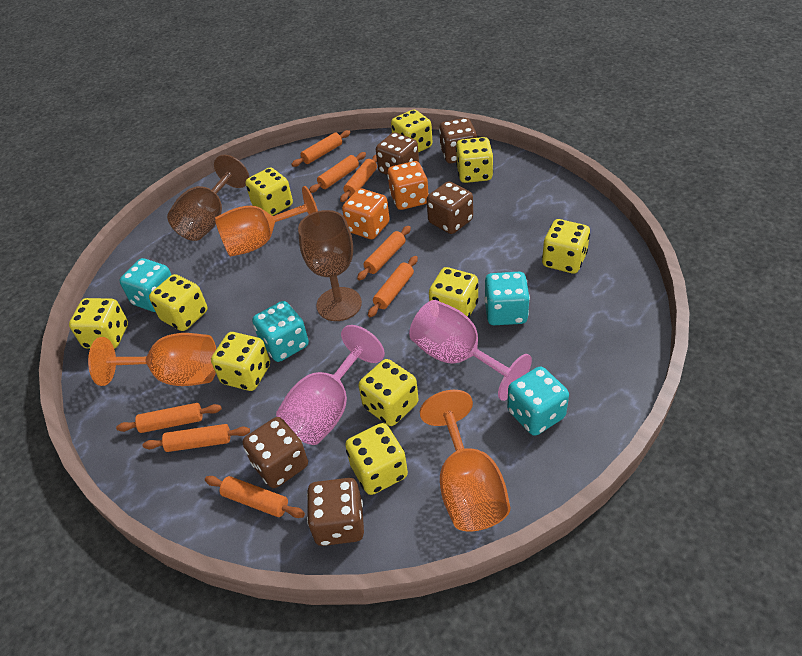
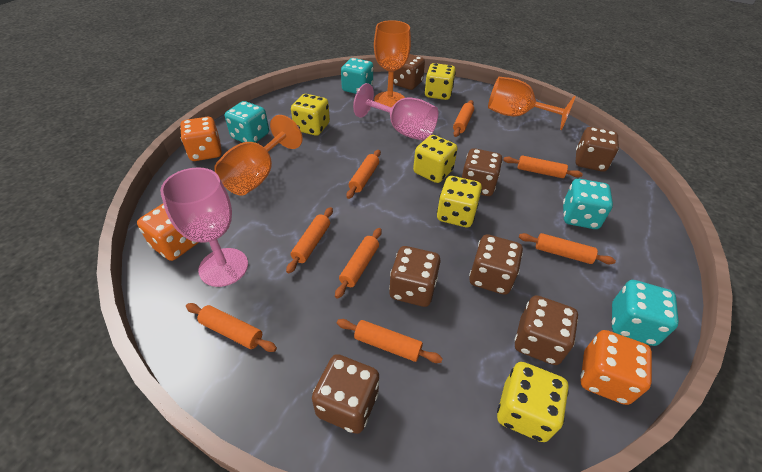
brown dice: 5 -> 7
brown goblet: 2 -> 0
orange dice: 2 -> 3
yellow dice: 10 -> 5

